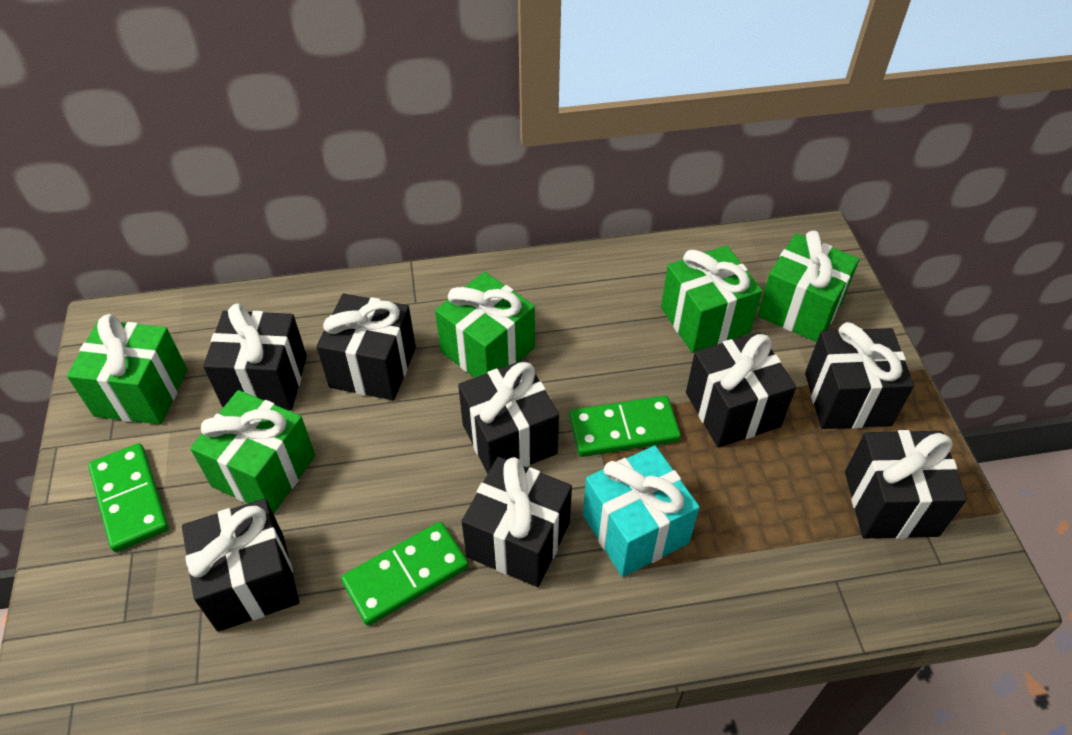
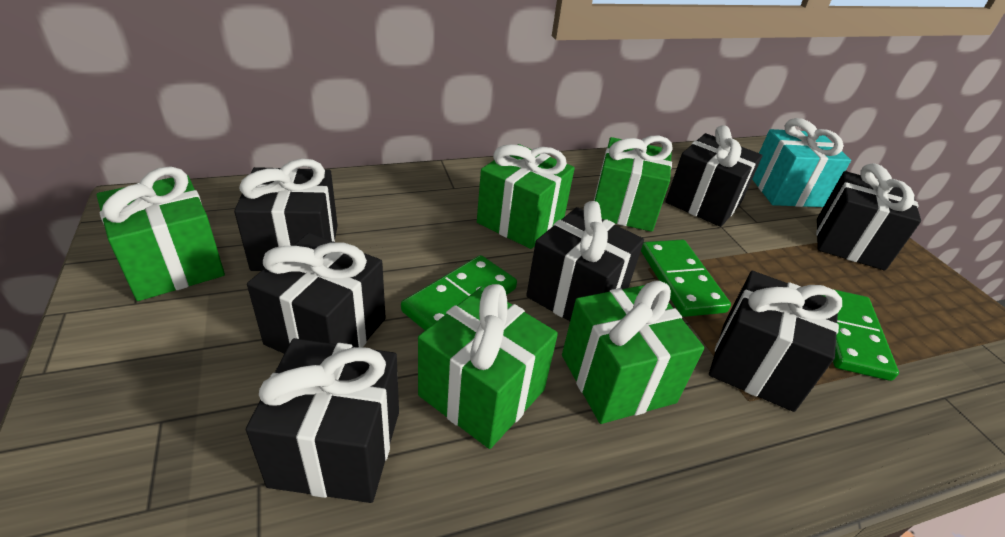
black gift: 8 -> 7

